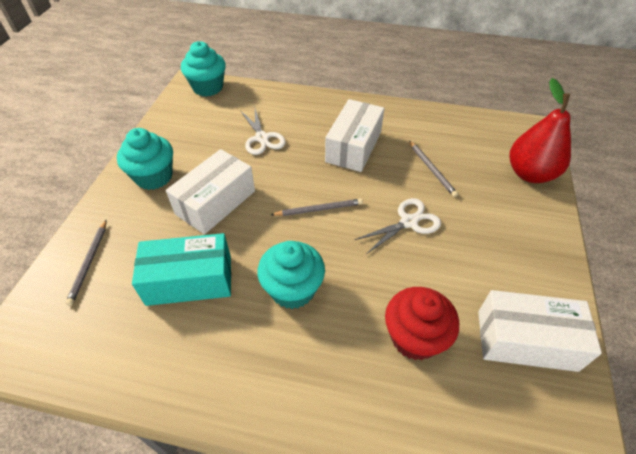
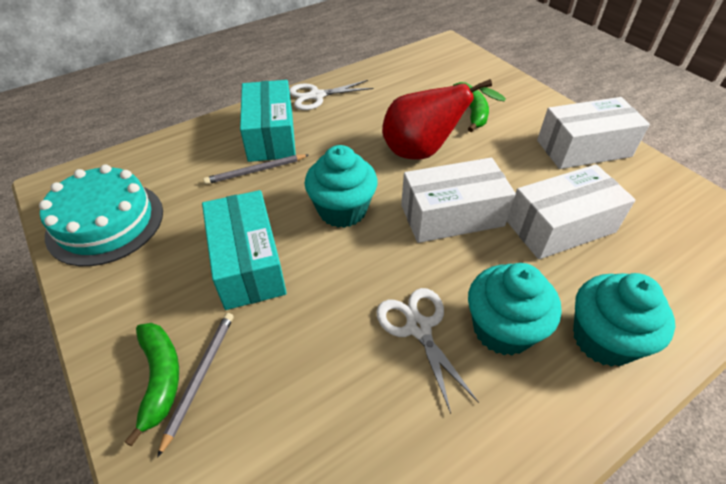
green banana: 0 -> 2
grey pencil: 3 -> 2
red cupcake: 1 -> 0
turquoise box: 1 -> 2
turquoise cake: 0 -> 1

